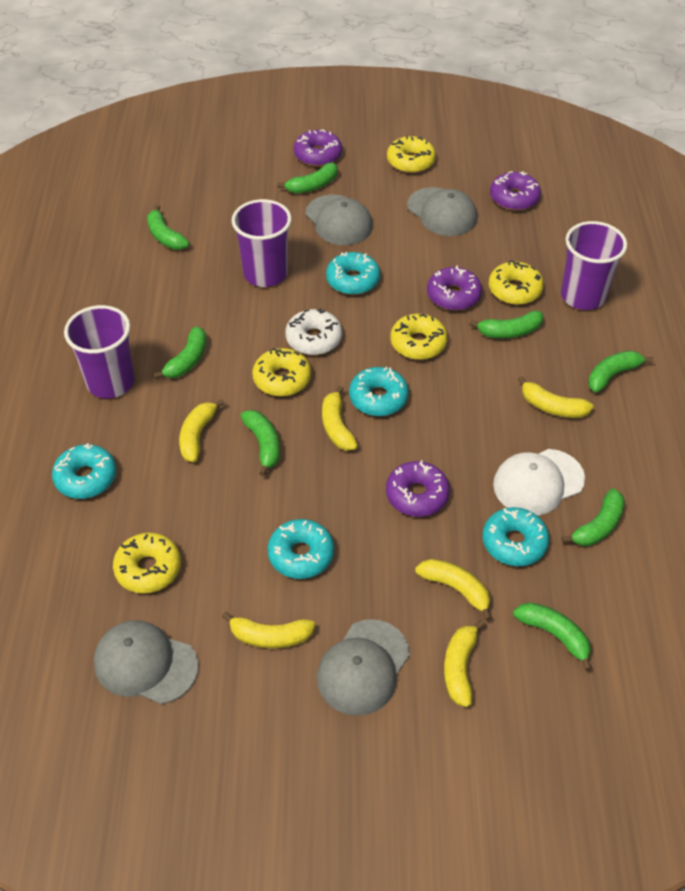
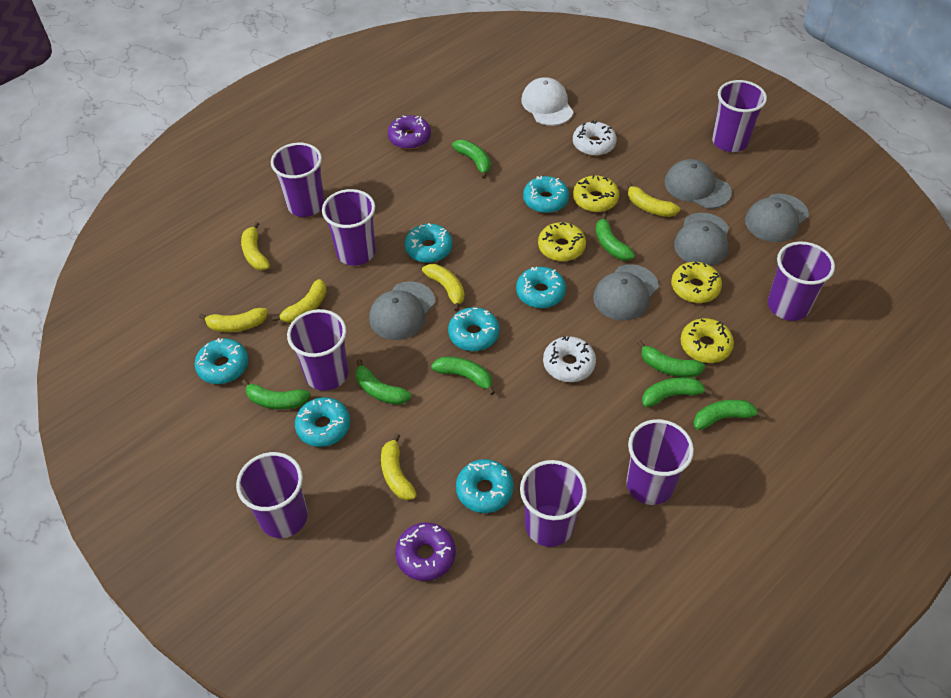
grey cap: 4 -> 5
purple cup: 3 -> 8
purple donut: 4 -> 2
turquoise donut: 5 -> 7
white donut: 1 -> 2
yellow donut: 5 -> 4

